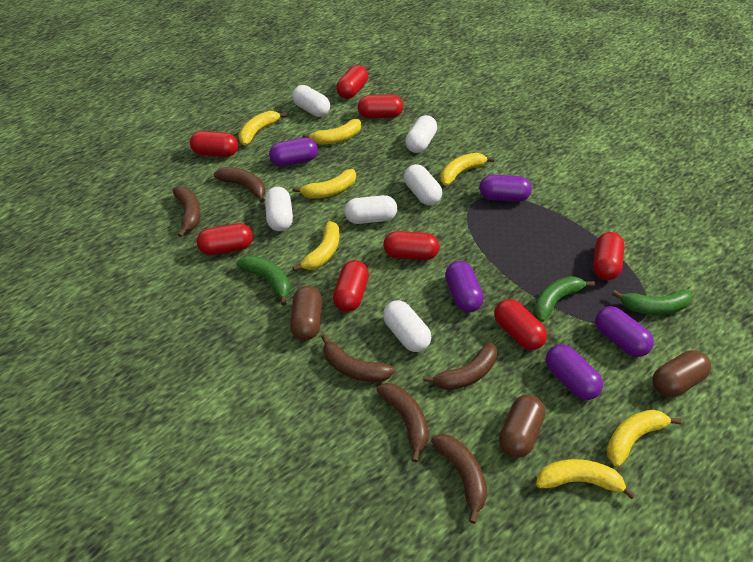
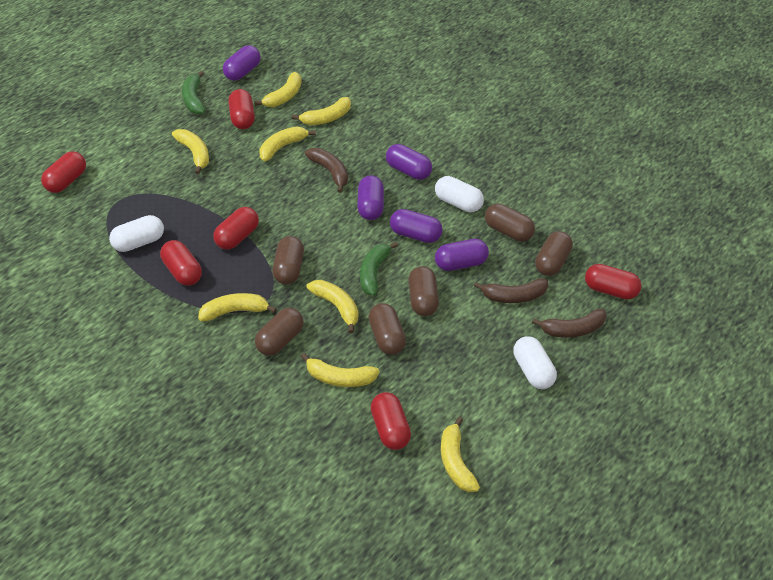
brown banana: 6 -> 3
brown capsule: 3 -> 6
green banana: 3 -> 2
red capsule: 8 -> 6
white capsule: 6 -> 3
yellow banana: 7 -> 8

